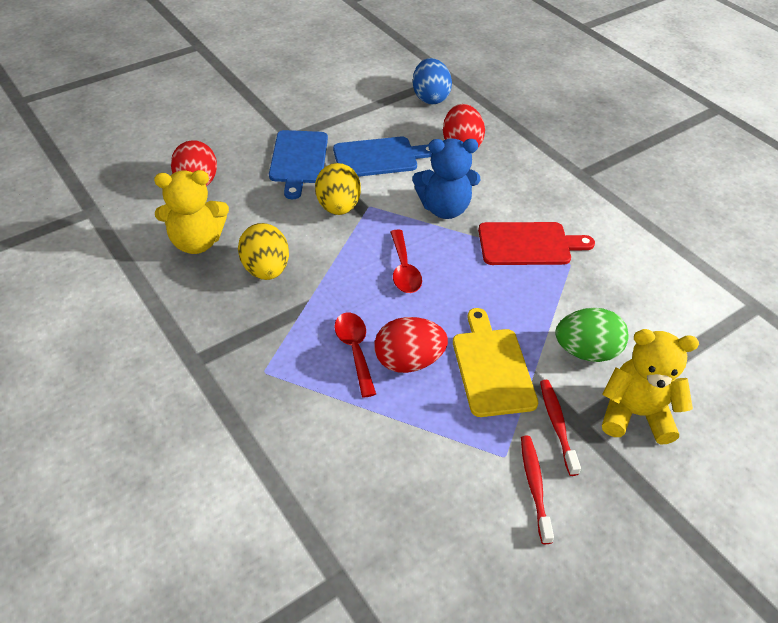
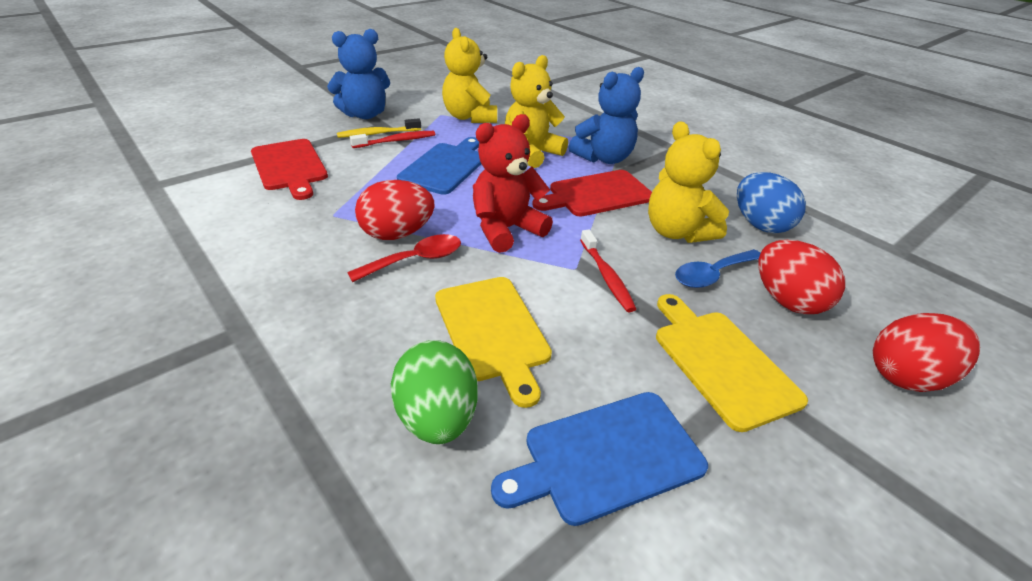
blue spoon: 0 -> 1
blue teddy bear: 1 -> 2
red cutting board: 1 -> 2
red spoon: 2 -> 1
red teddy bear: 0 -> 1
yellow cutting board: 1 -> 2
yellow egg: 2 -> 0
yellow teddy bear: 2 -> 3
yellow toothbrush: 0 -> 1

